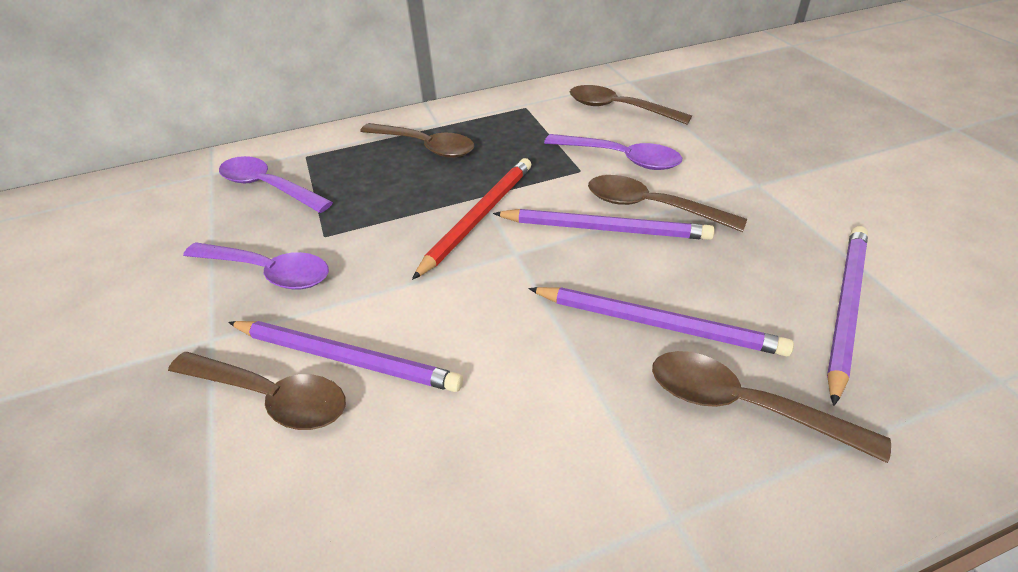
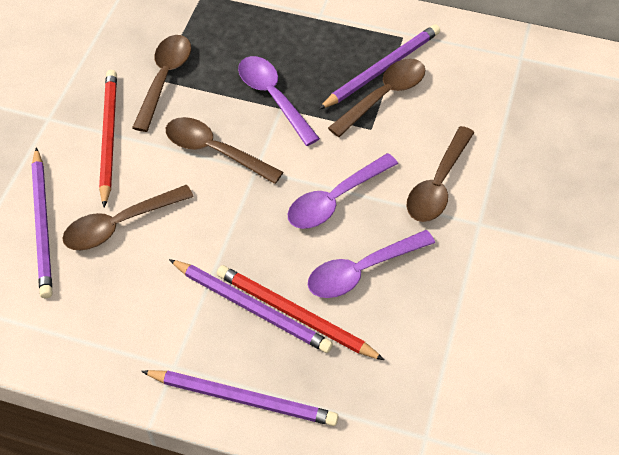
red pencil: 1 -> 2

